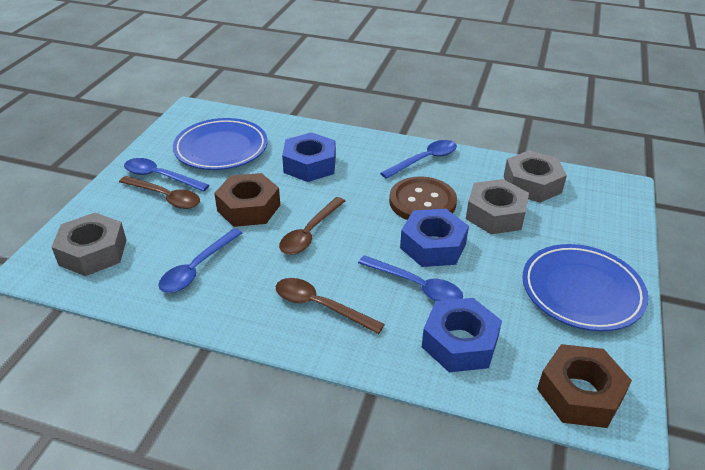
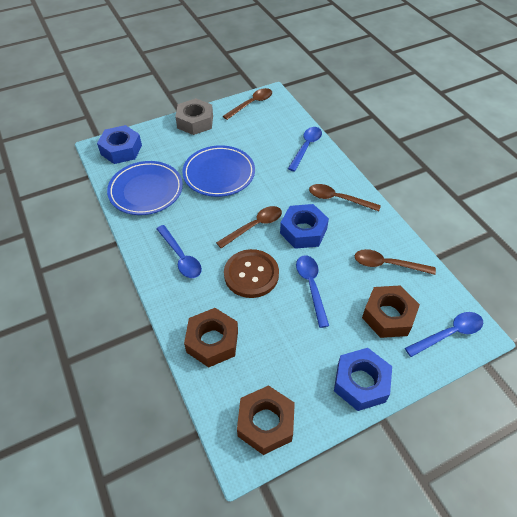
brown nut: 2 -> 3
brown spoon: 3 -> 4
grey nut: 3 -> 1

